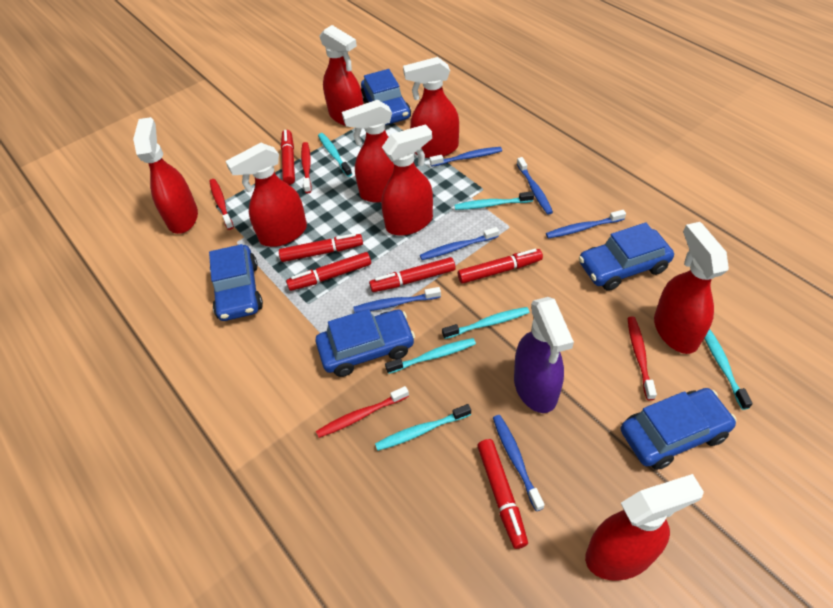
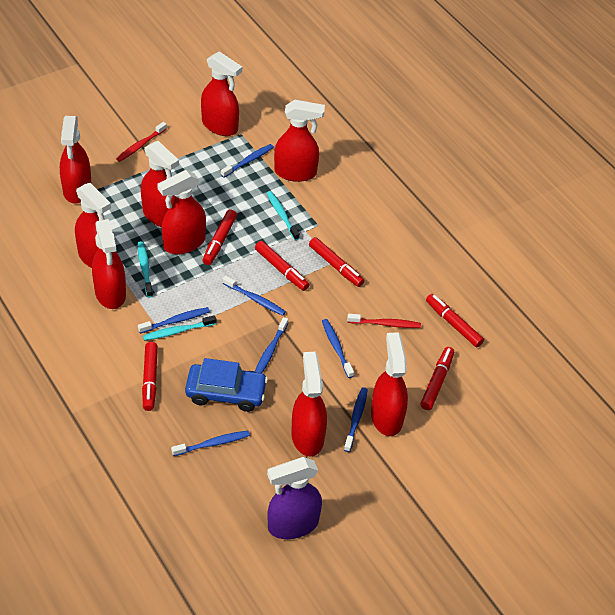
blue car: 5 -> 1
blue toothbrush: 6 -> 7
red spray bottle: 8 -> 9
red toothbrush: 4 -> 2
turquoise toothbrush: 6 -> 3

